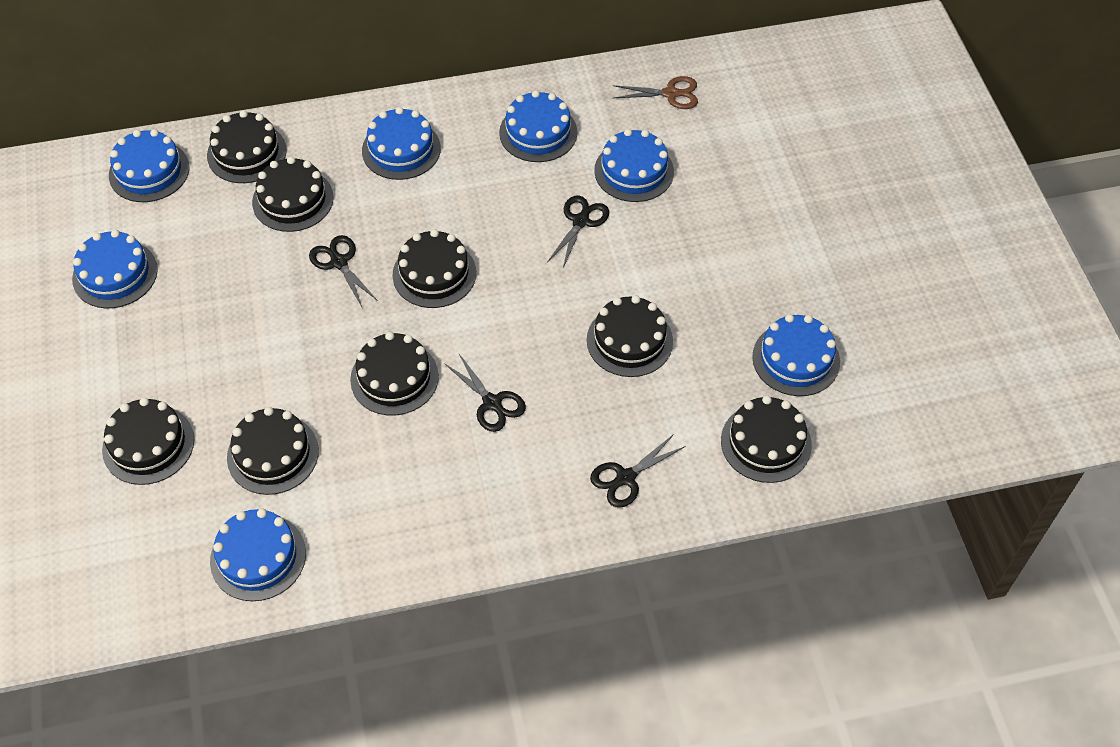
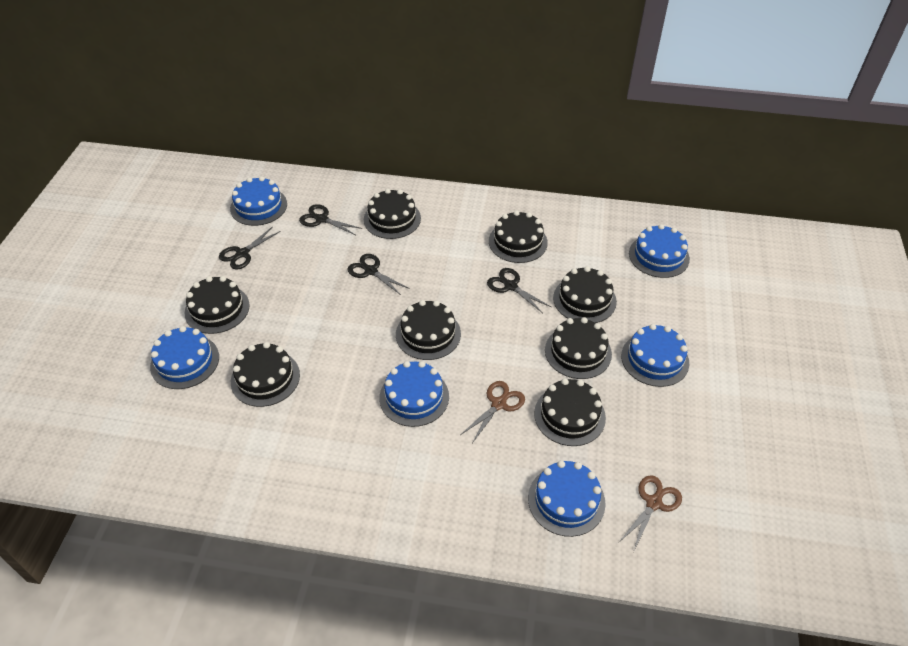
blue cake: 7 -> 6
brown scissors: 1 -> 2

